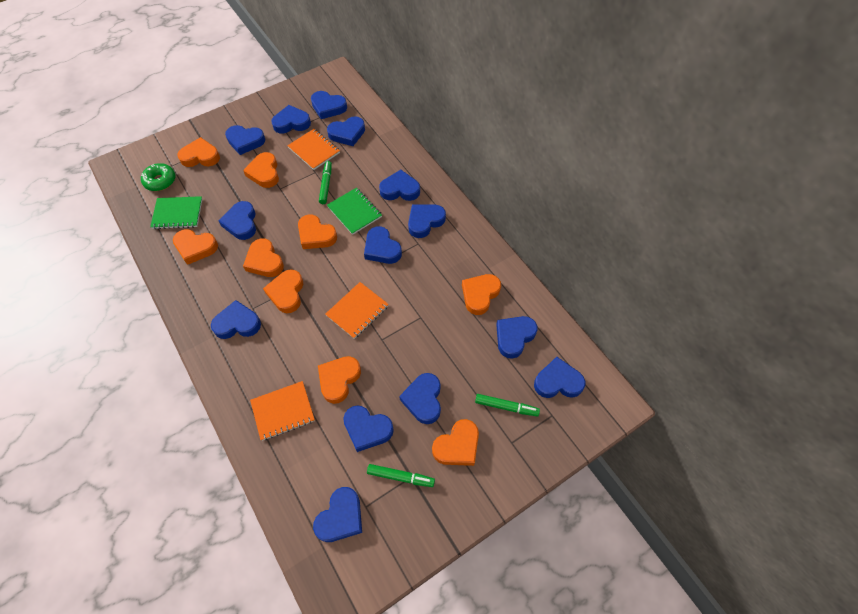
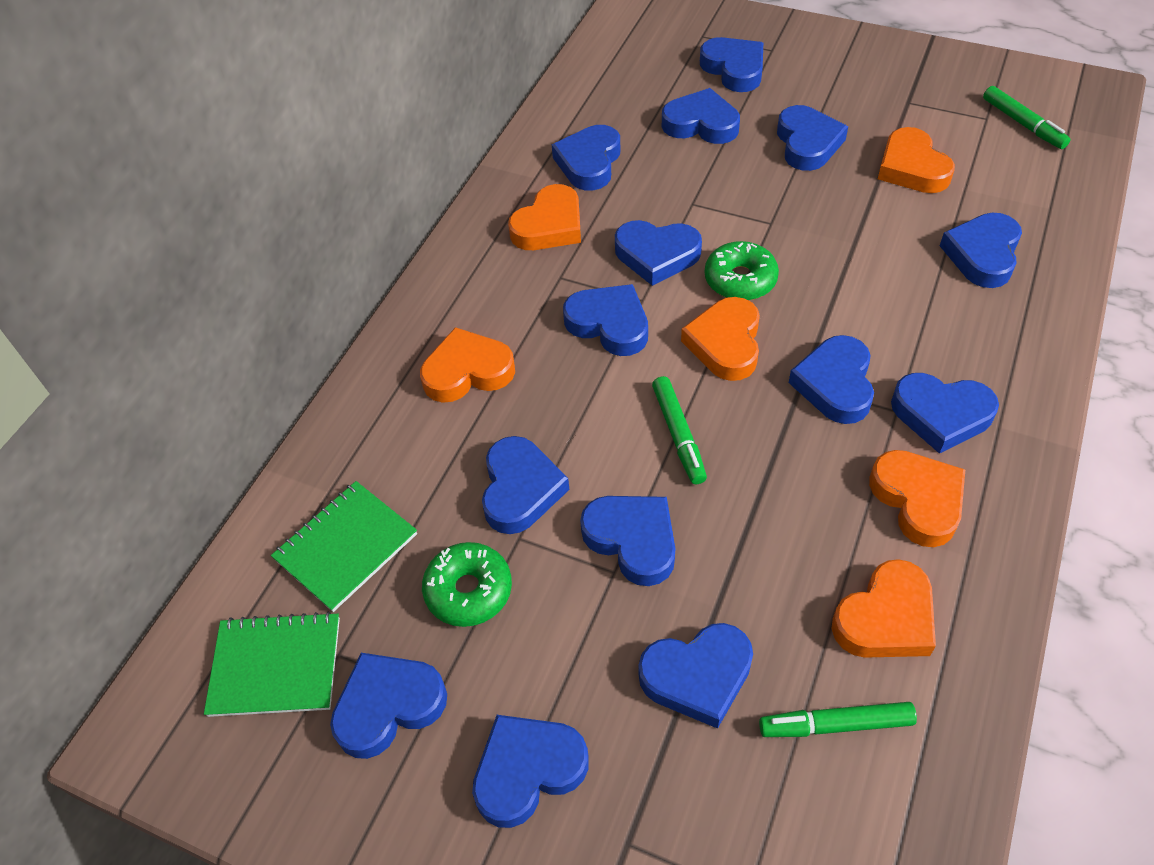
green donut: 1 -> 2
orange heart: 9 -> 6
orange notebook: 3 -> 0

